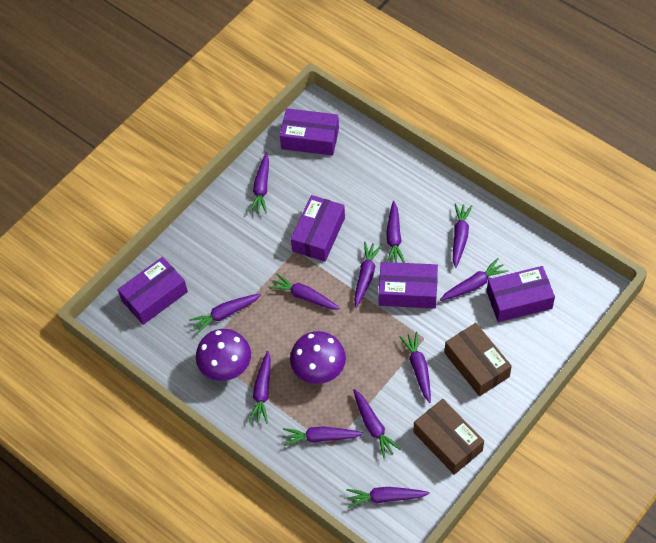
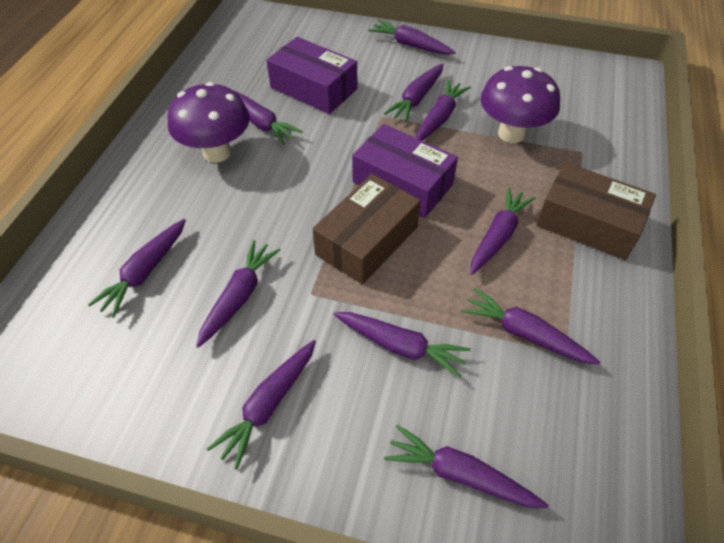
purple box: 5 -> 2
purple carrot: 12 -> 11

